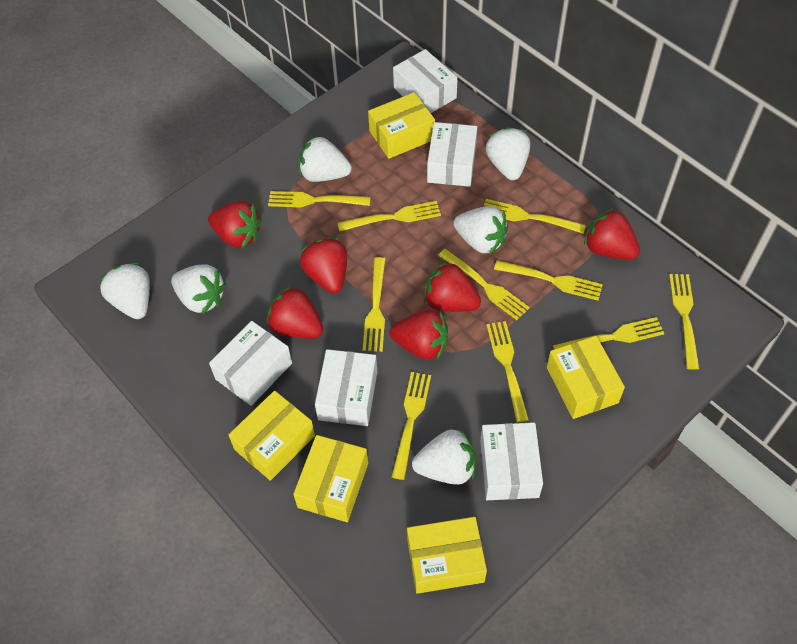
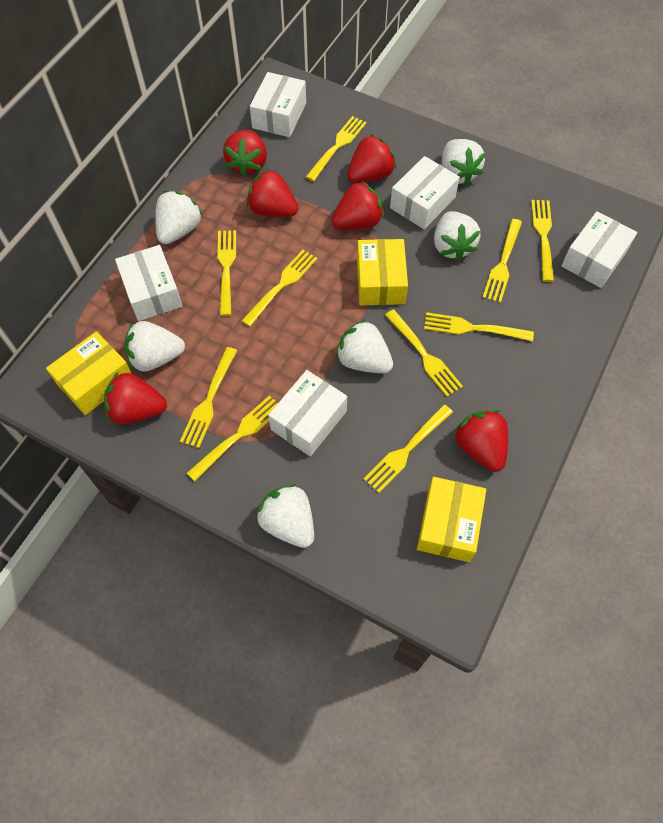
yellow box: 5 -> 3

